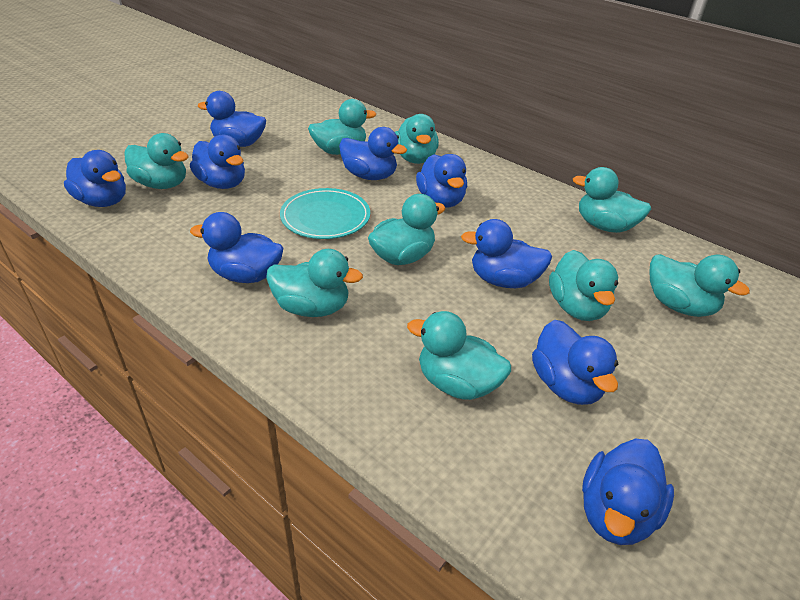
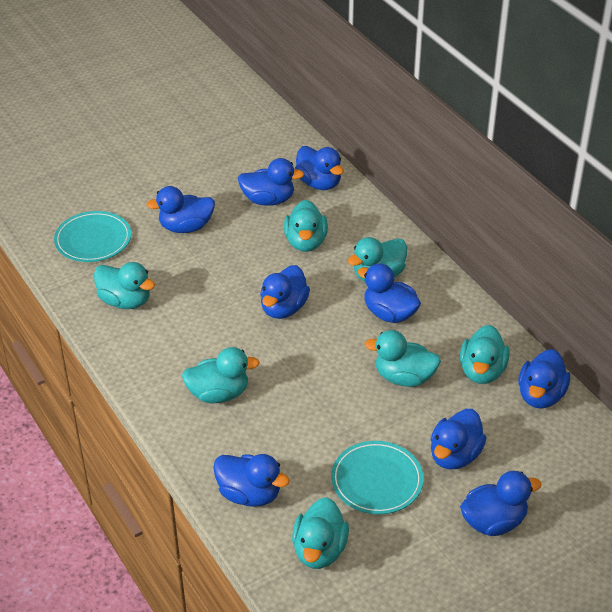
turquoise duck: 9 -> 7
turquoise plate: 1 -> 2

